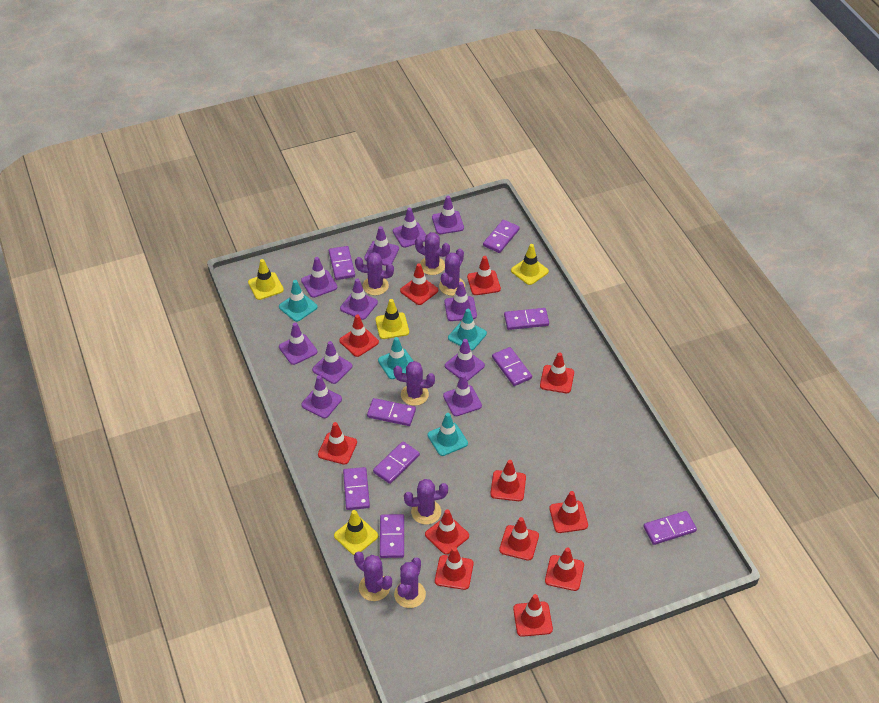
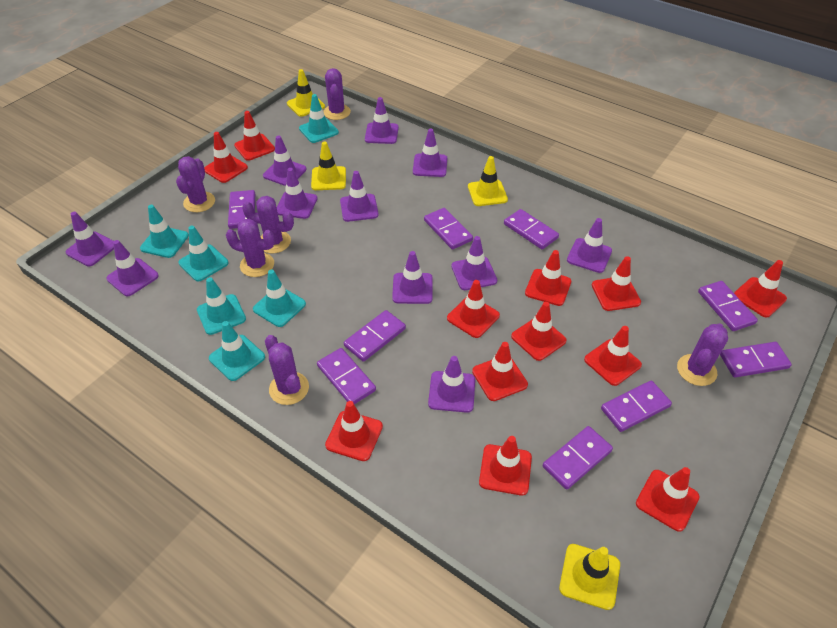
purple cactus: 7 -> 6
turquoise traffic cone: 4 -> 6

